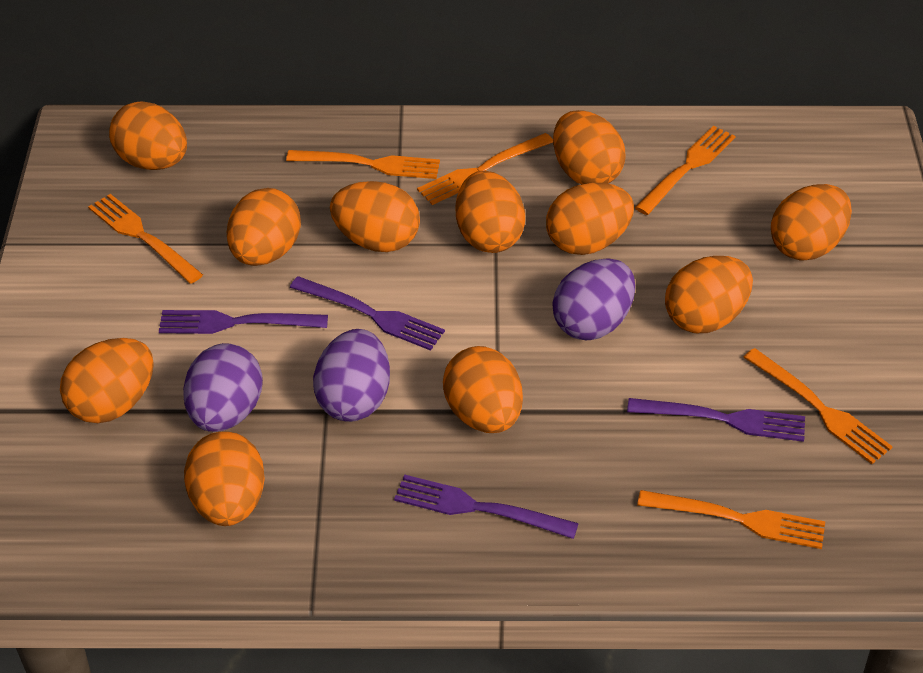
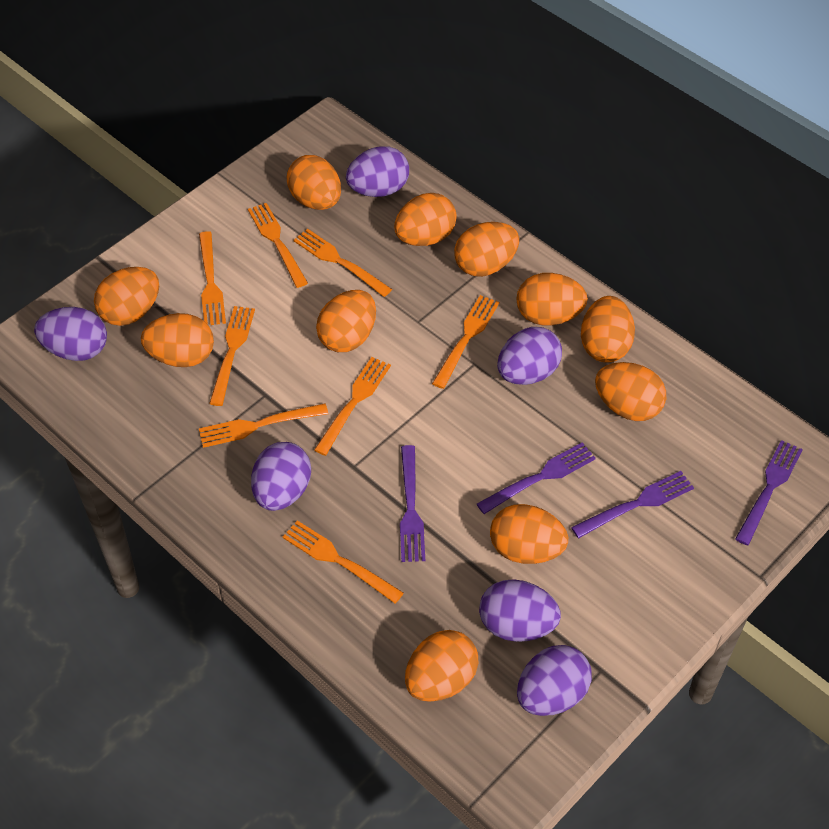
orange fork: 6 -> 8
purple egg: 3 -> 6

